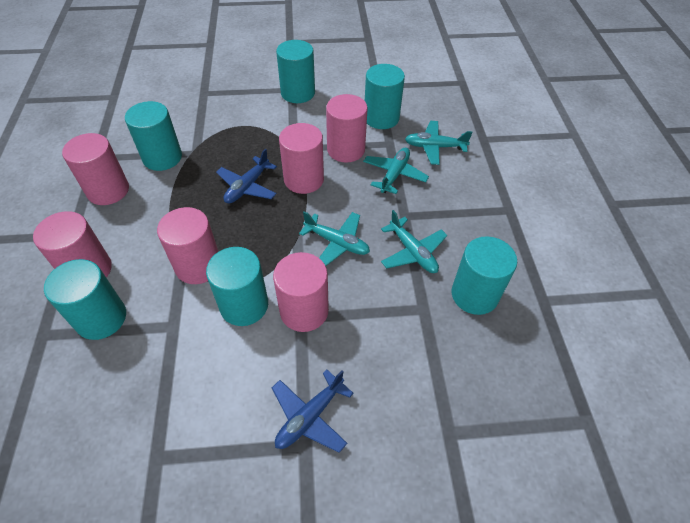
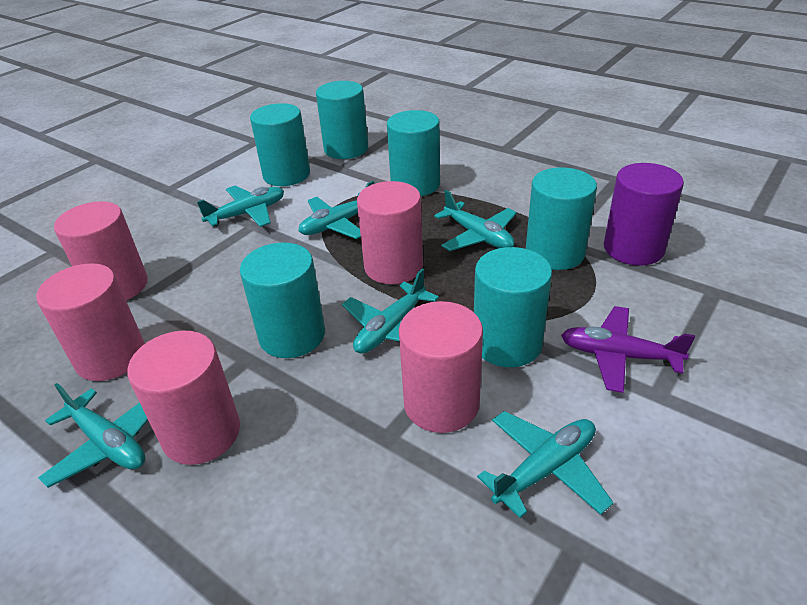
blue plane: 2 -> 0
pink cylinder: 6 -> 5
purple cylinder: 0 -> 1
purple plane: 0 -> 1
turquoise plane: 4 -> 6

